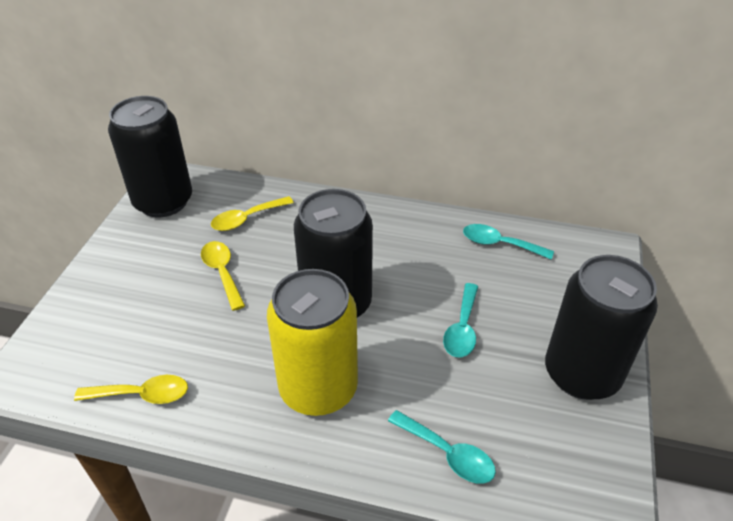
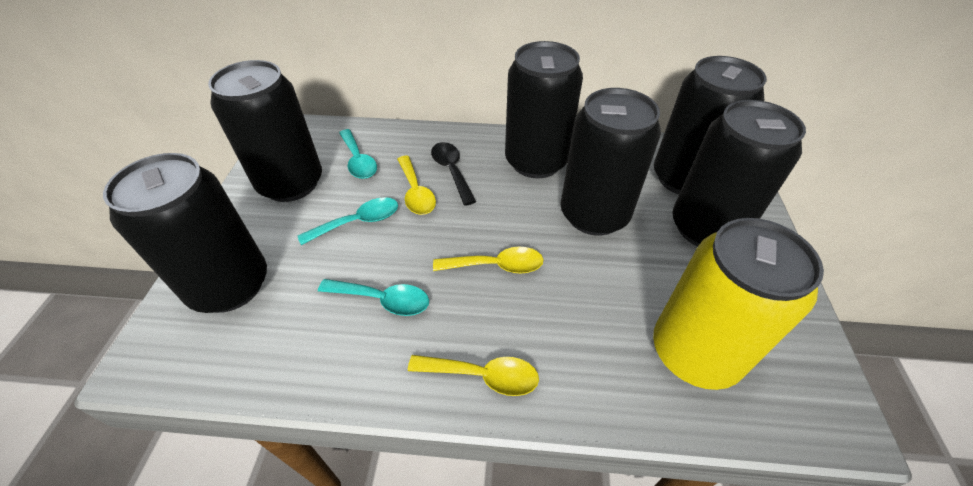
black can: 3 -> 6
black spoon: 0 -> 1

